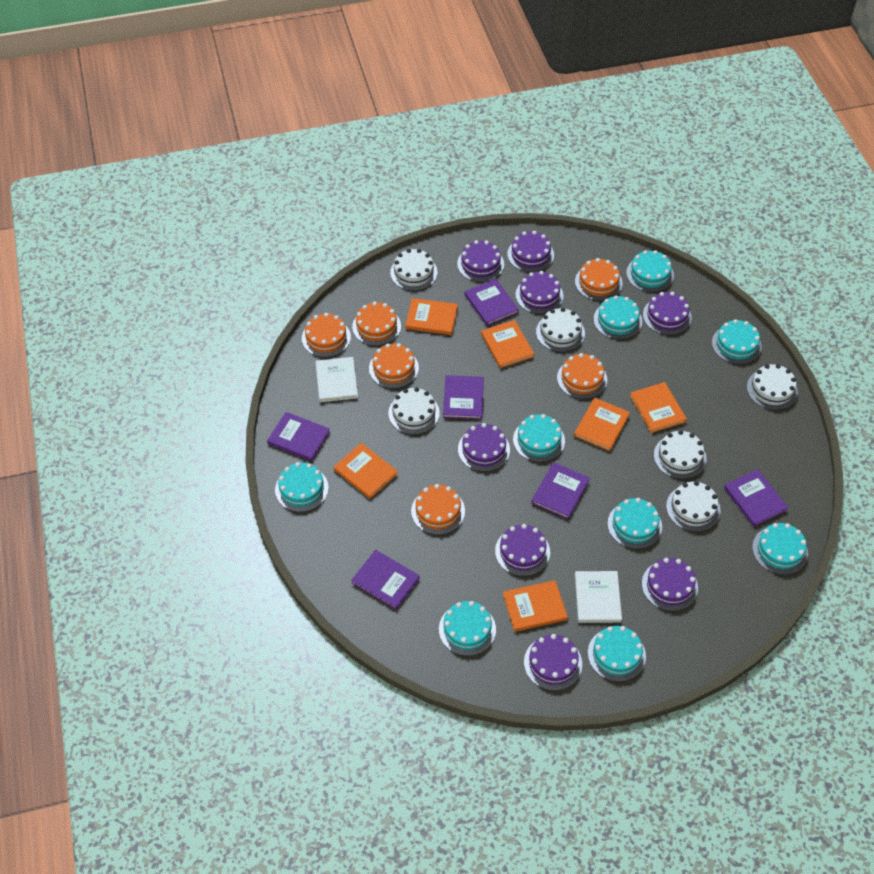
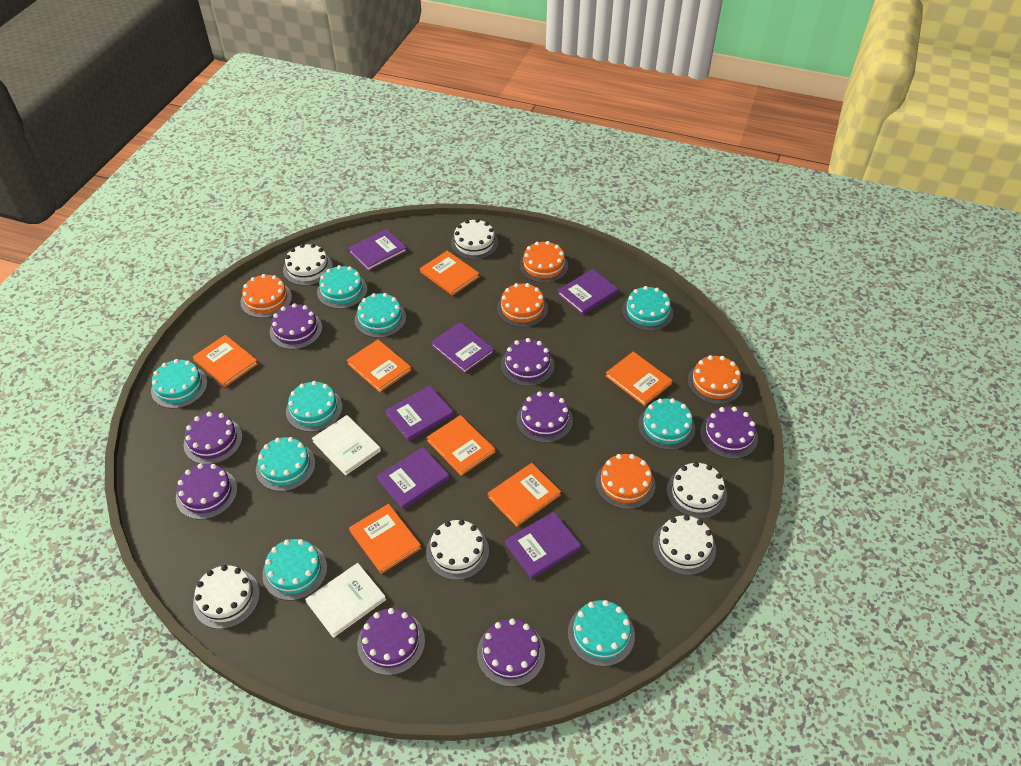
orange book: 6 -> 7
orange cake: 6 -> 5

